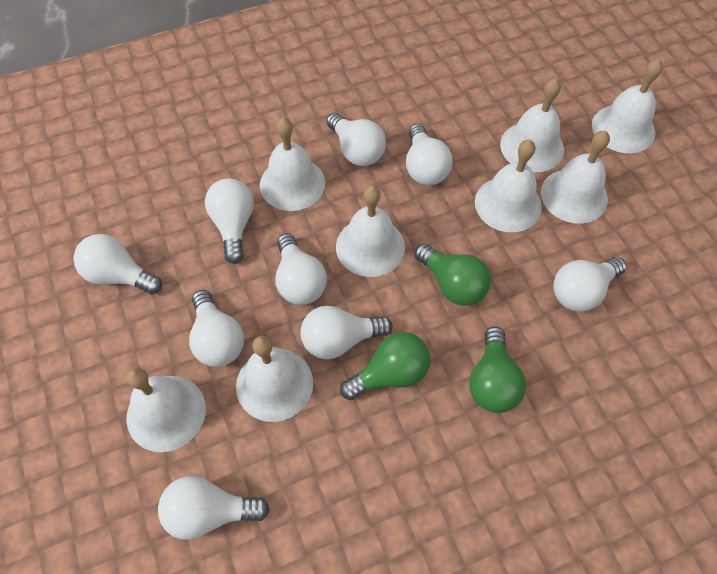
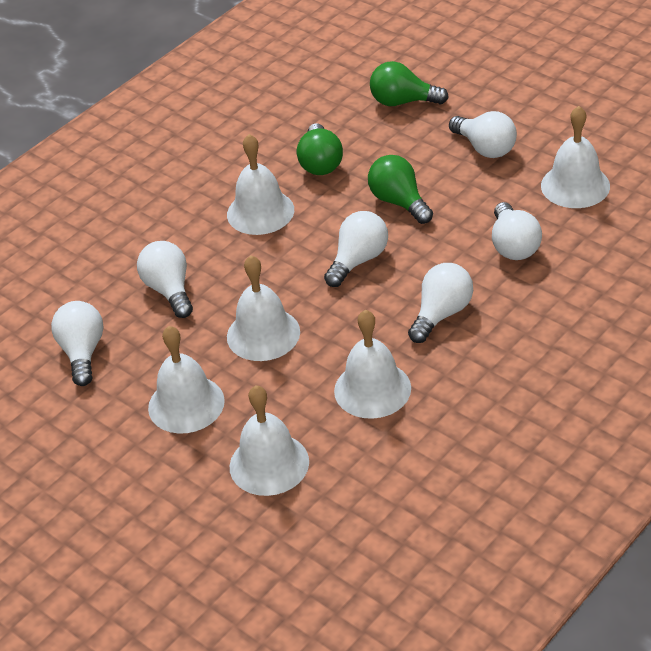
white bell: 8 -> 6
white light bulb: 9 -> 6

